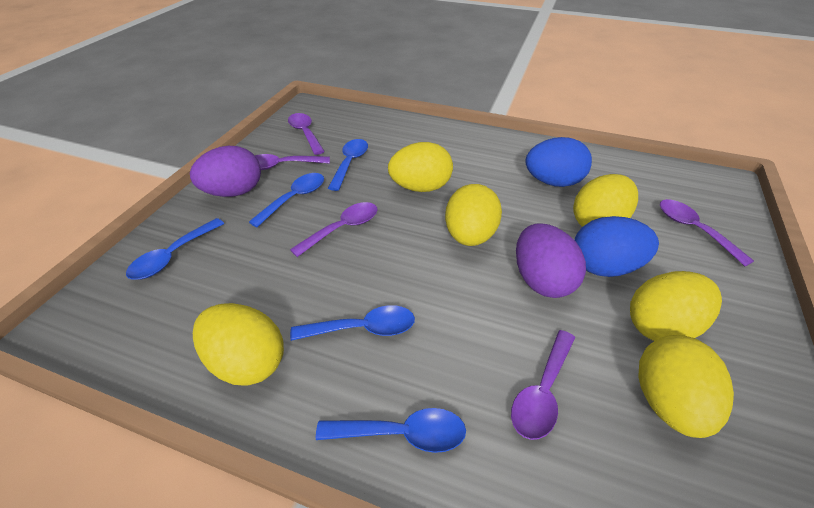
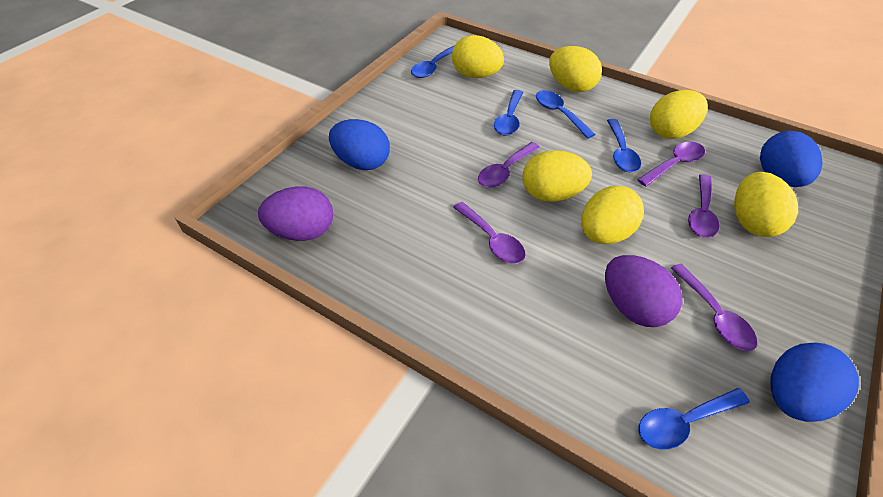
blue egg: 2 -> 3

